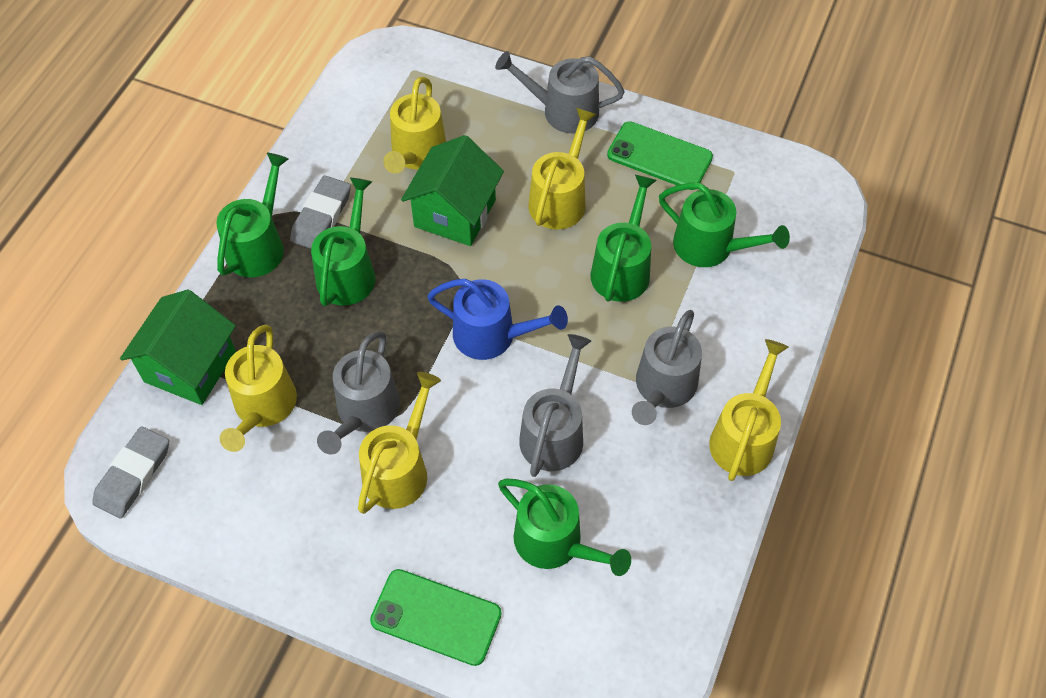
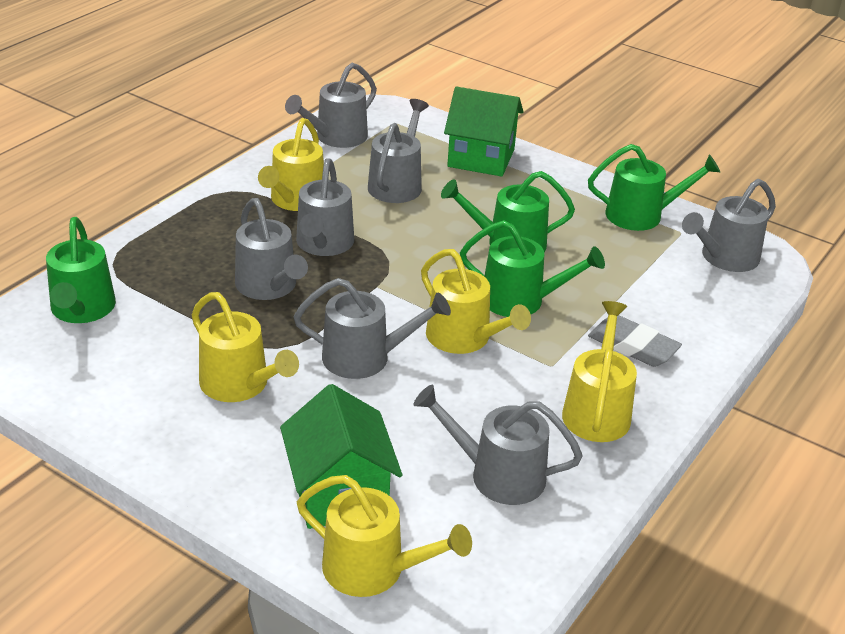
blue watering can: 1 -> 0
green phone: 2 -> 0
green watering can: 5 -> 4
grey eraser: 2 -> 1
grey watering can: 4 -> 7

